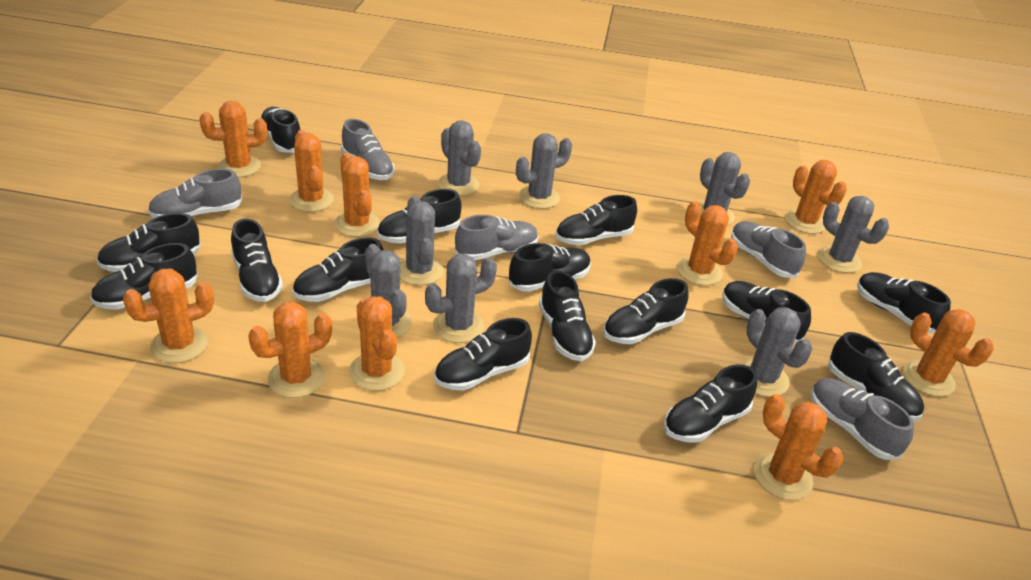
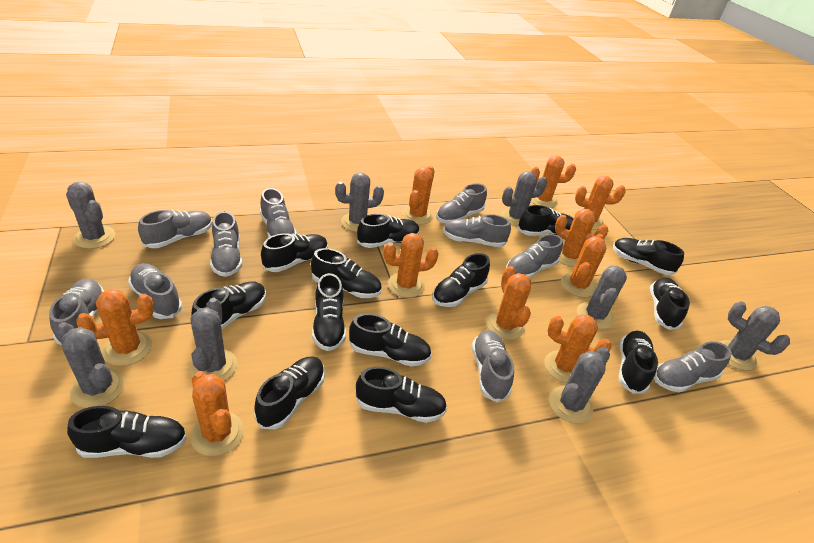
black shoe: 15 -> 14
grey shoe: 5 -> 10

